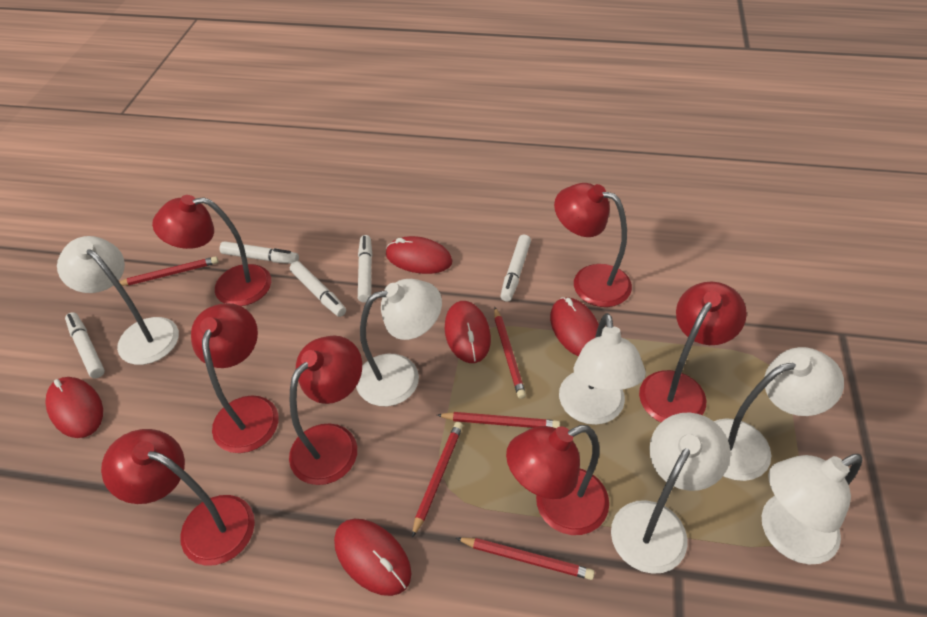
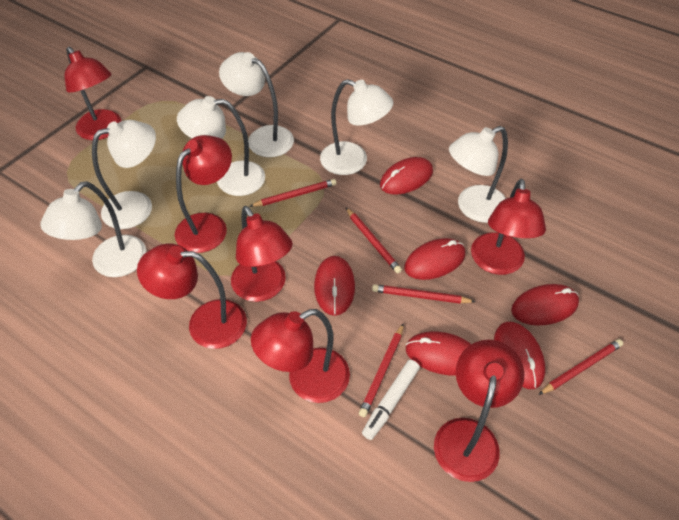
red mouse: 5 -> 6
white marker: 5 -> 1

